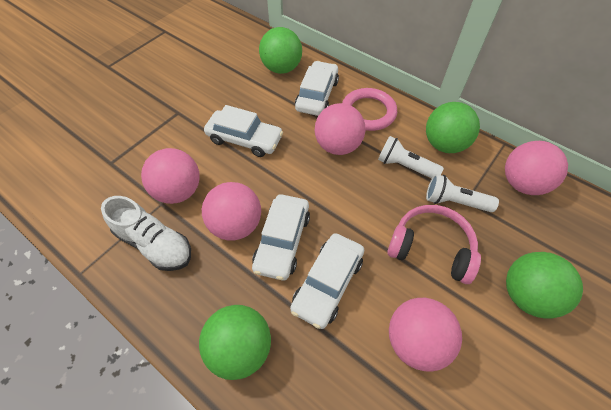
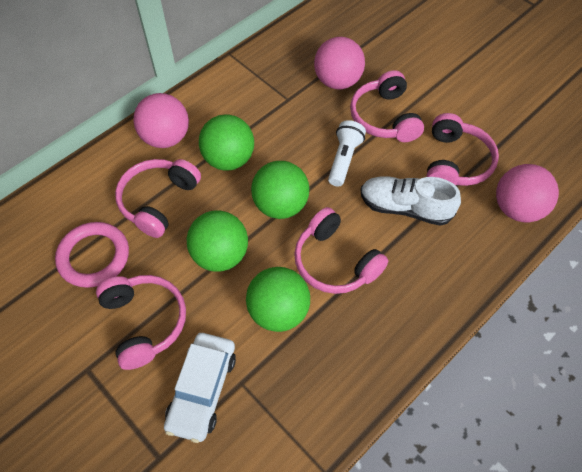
pink ball: 5 -> 3
pink headphones: 1 -> 5
white car: 4 -> 1
white flashlight: 2 -> 1

